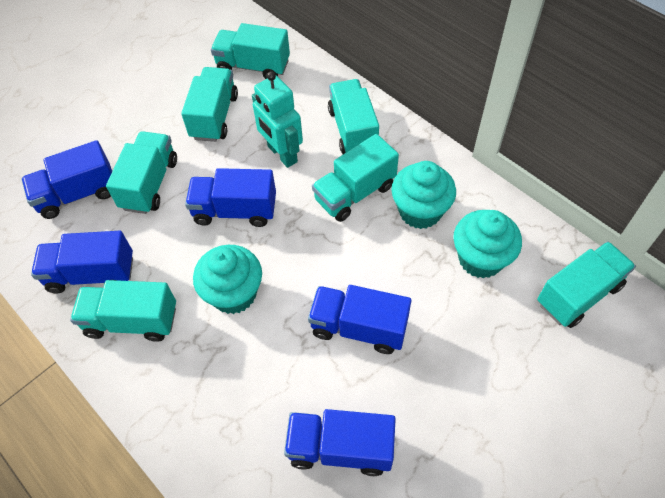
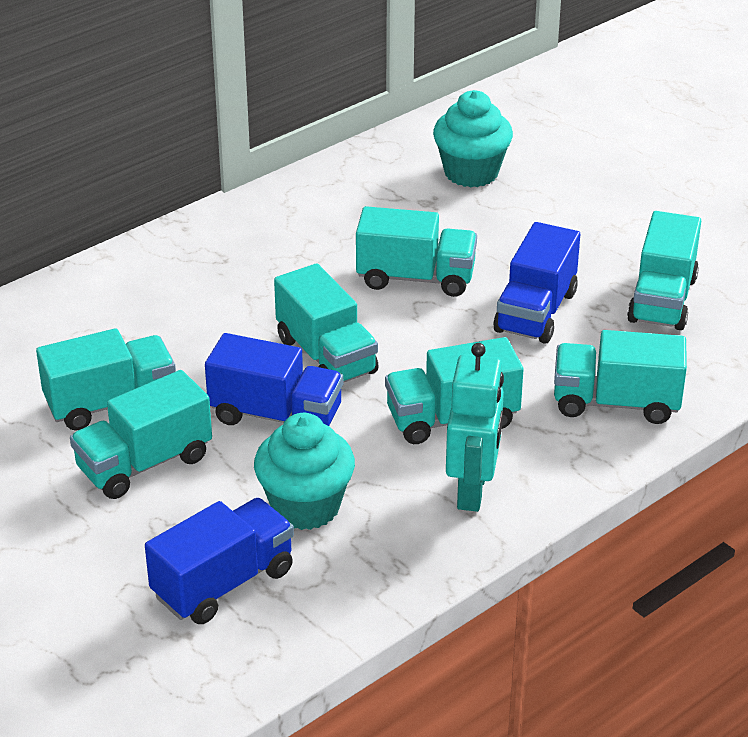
blue truck: 5 -> 3
turquoise cupcake: 3 -> 2

